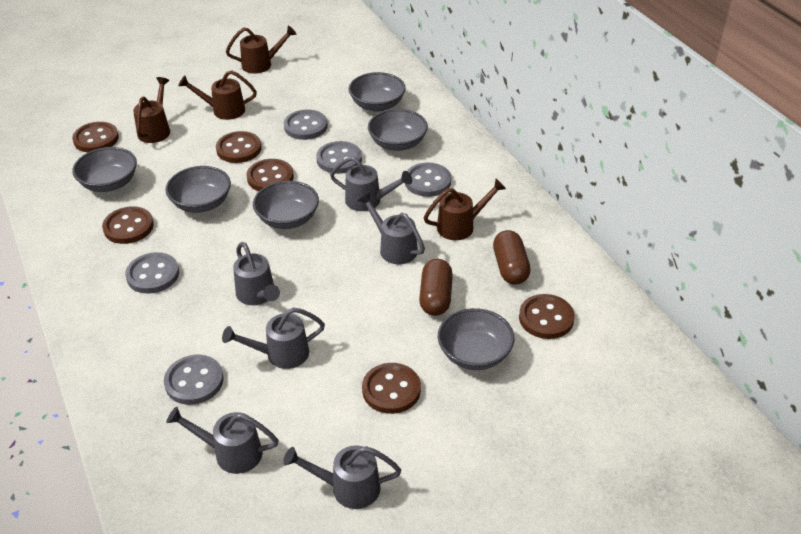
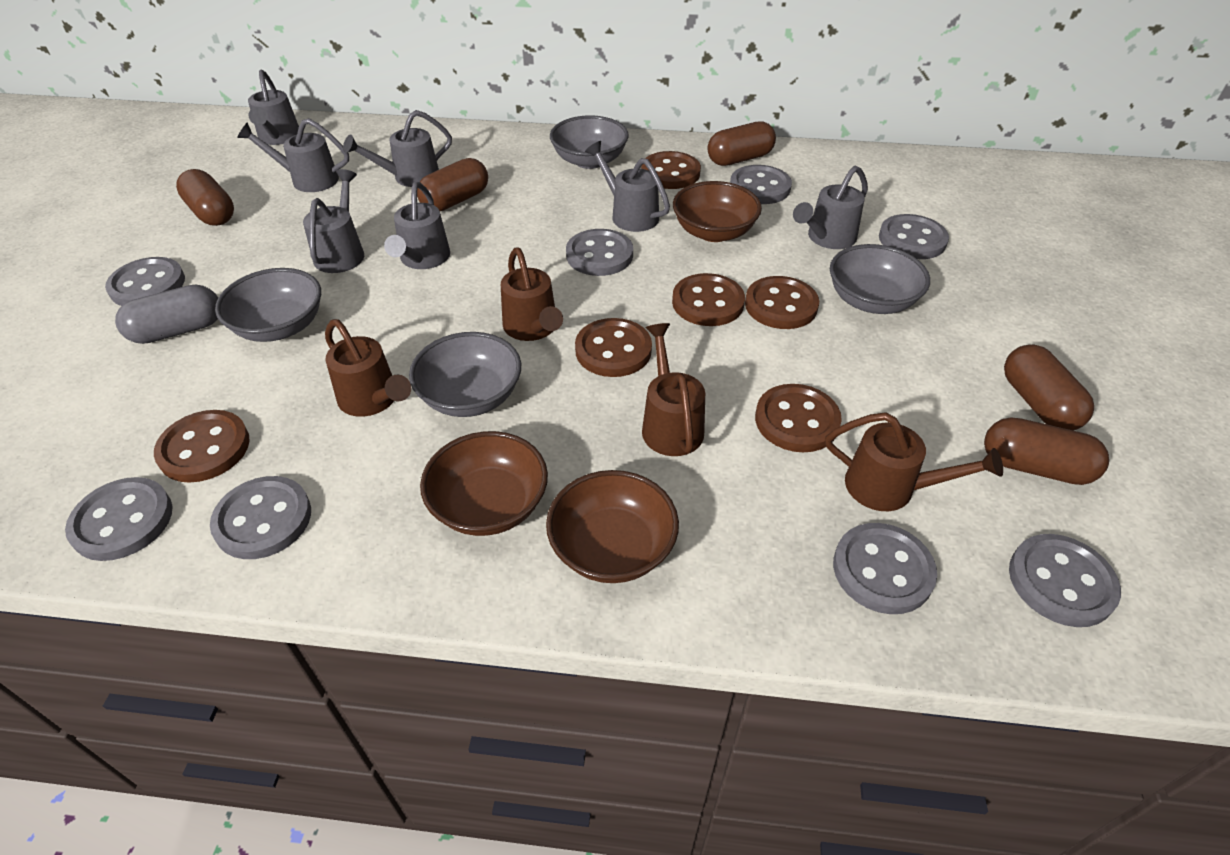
brown bowl: 0 -> 3
brown capsule: 2 -> 5
grey bowl: 6 -> 4
grey button: 5 -> 8
grey capsule: 0 -> 1
grey watering can: 6 -> 7

